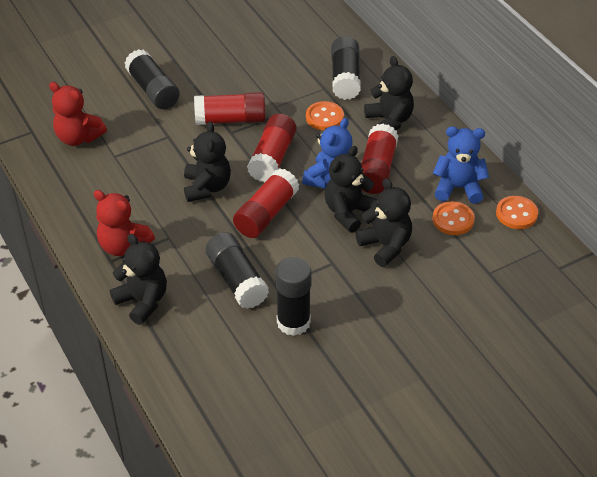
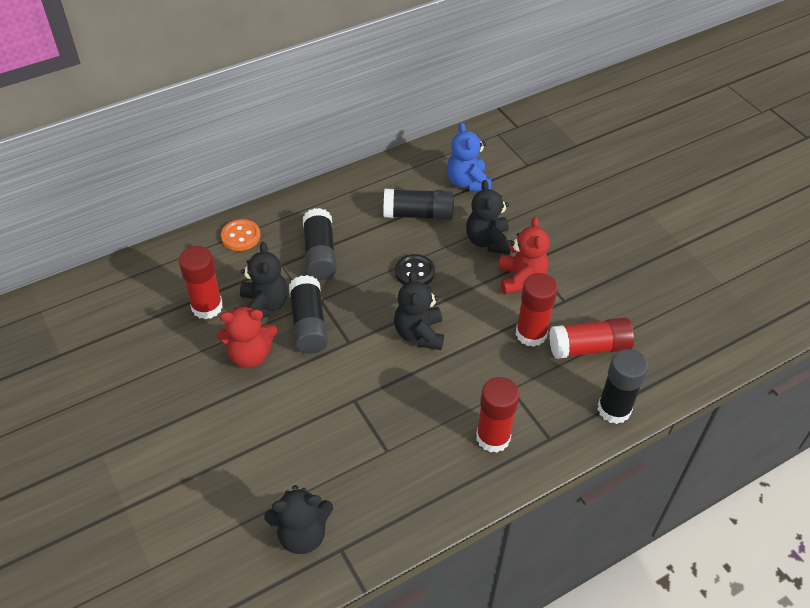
black button: 0 -> 1
black teddy bear: 5 -> 4
blue teddy bear: 2 -> 1
orange button: 3 -> 1

